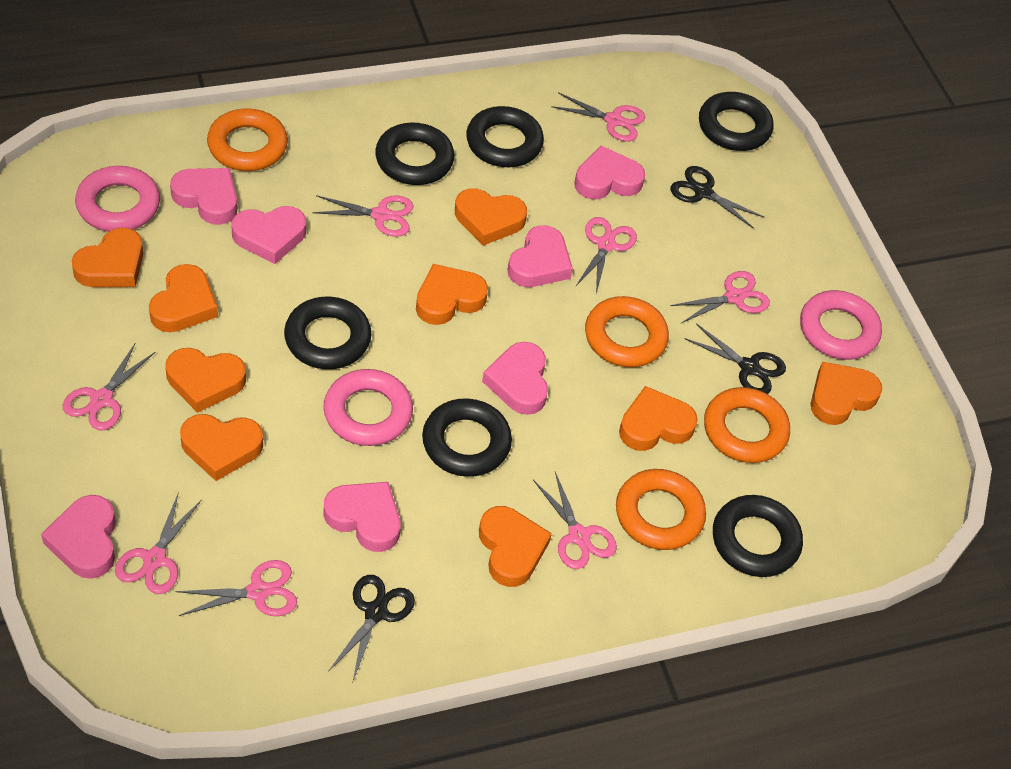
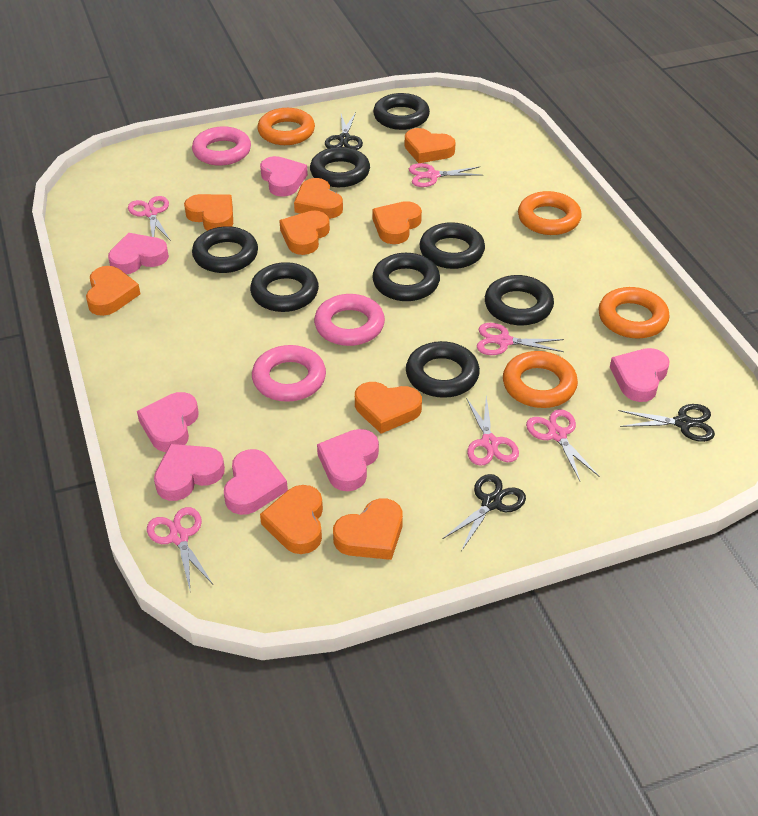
black ring: 6 -> 8
pink scissors: 8 -> 6

